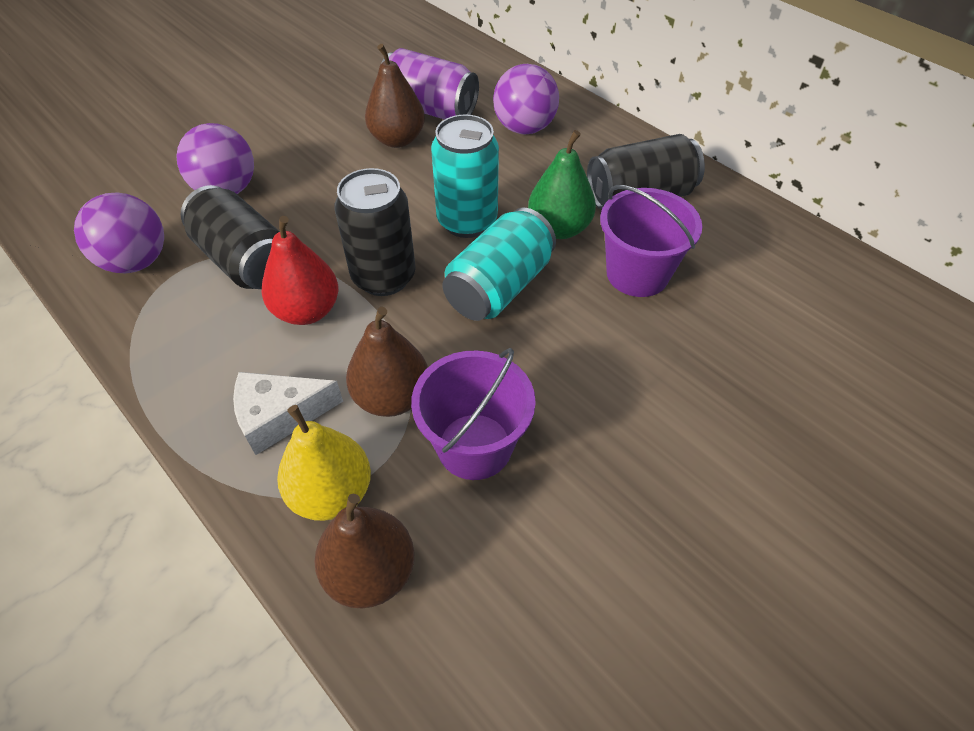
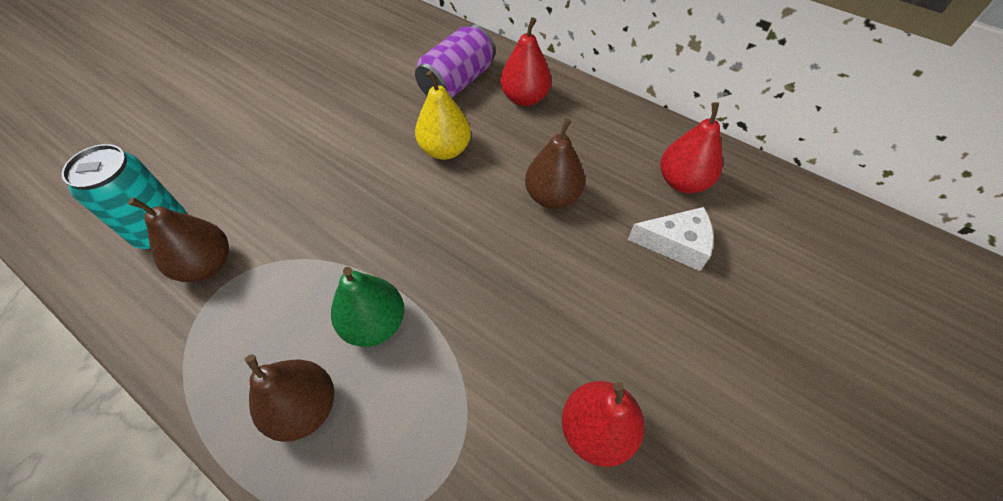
black can: 3 -> 0
purple ball: 3 -> 0
purple bucket: 2 -> 0
red pear: 1 -> 3
turquoise can: 2 -> 1

